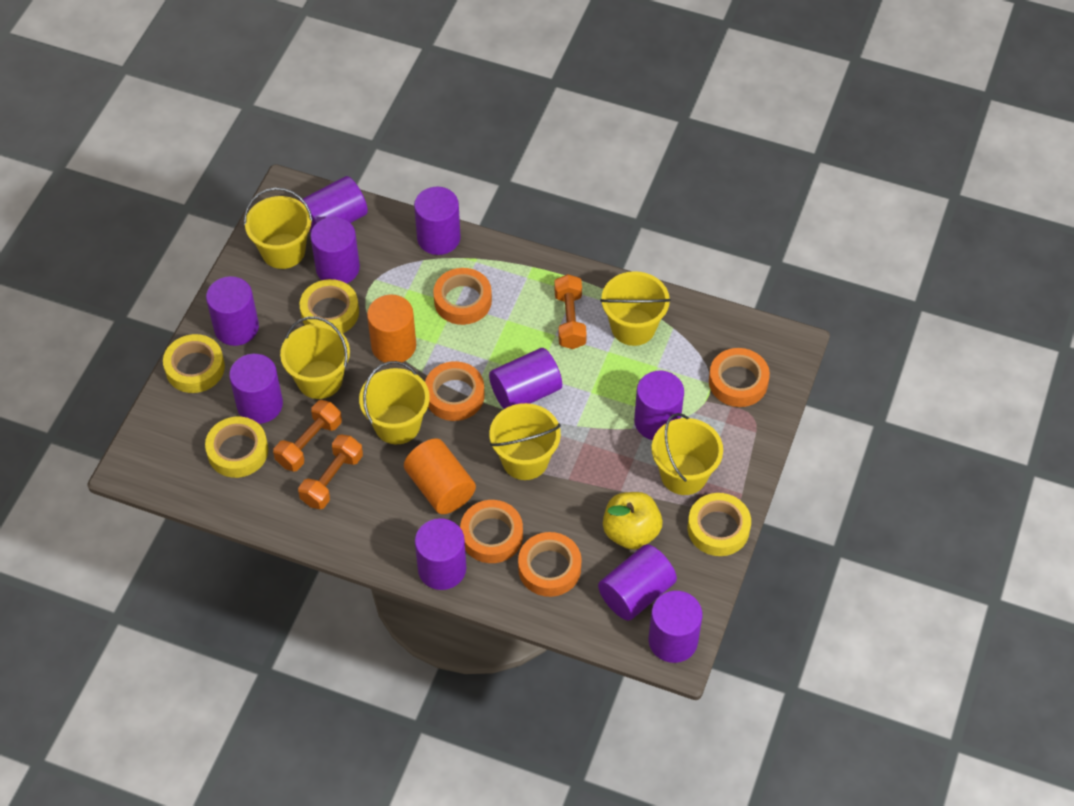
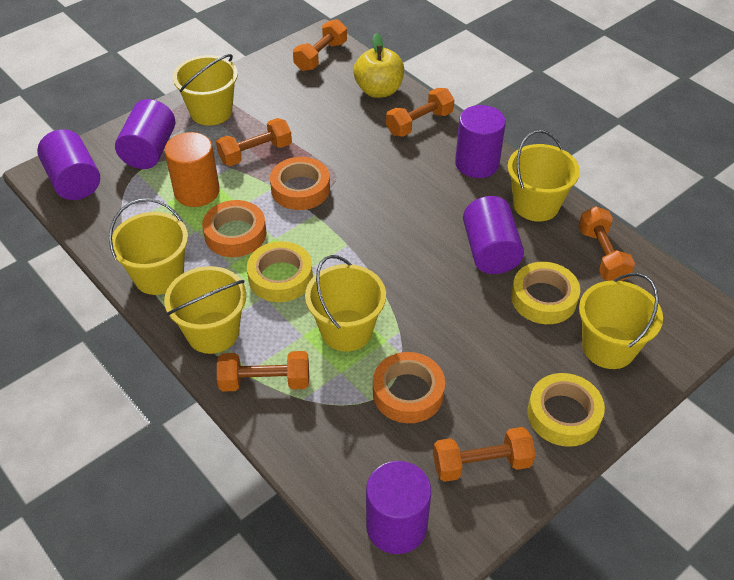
orange cylinder: 2 -> 1
orange dumbbell: 3 -> 6
orange tape: 5 -> 3
purple cylinder: 10 -> 5
yellow tape: 4 -> 3

